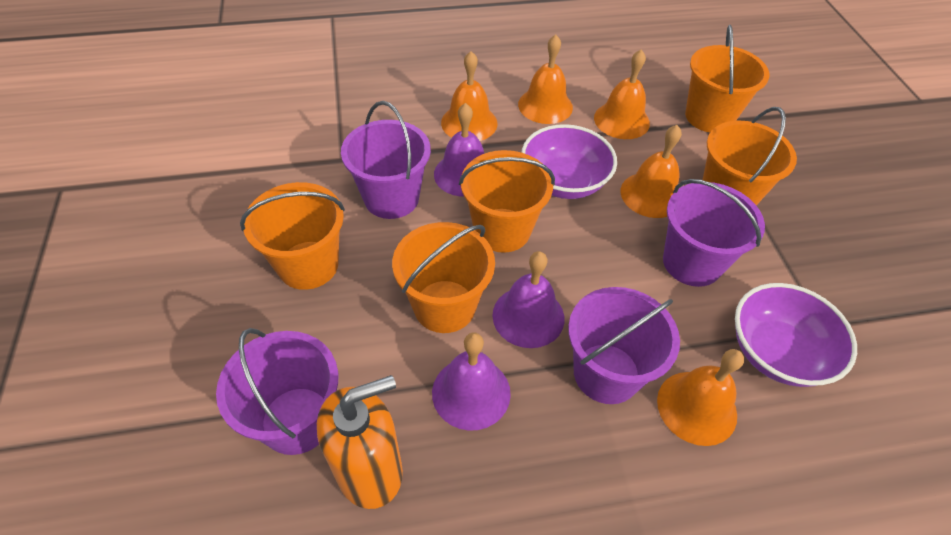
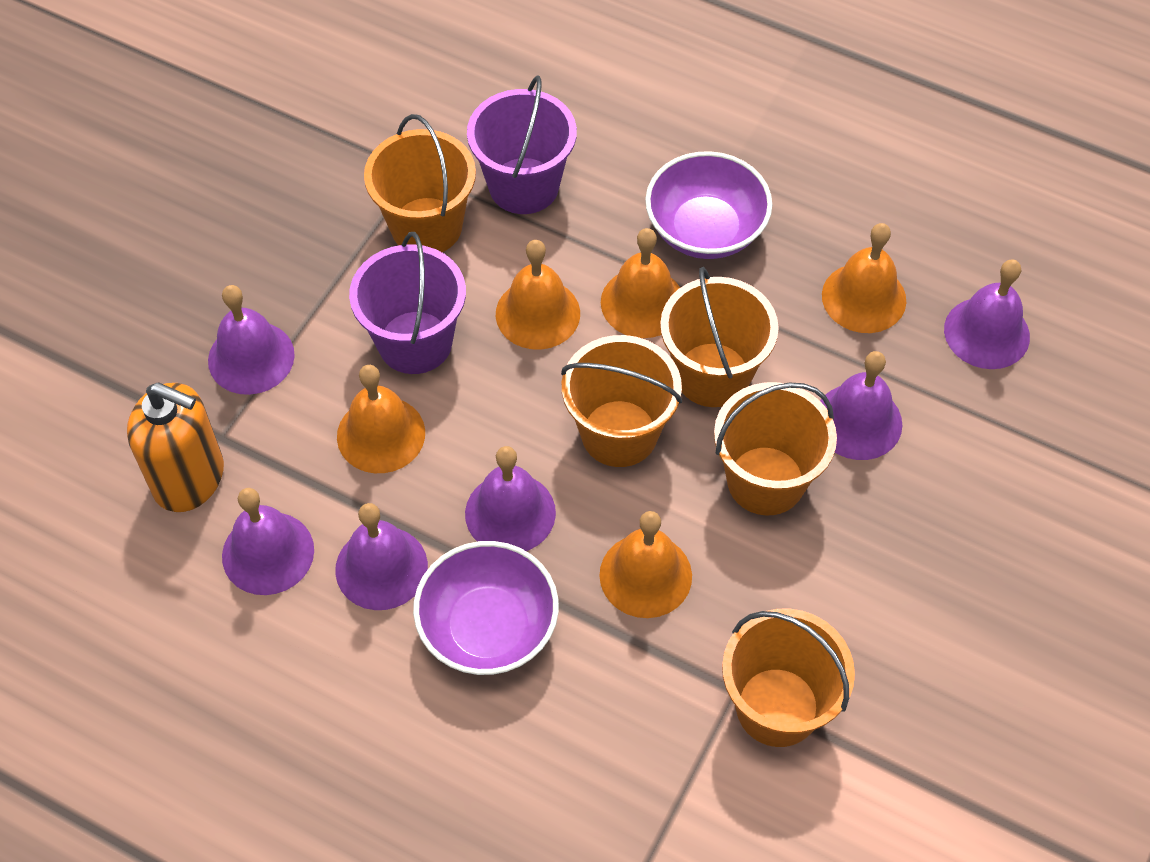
purple bell: 3 -> 6
purple bucket: 4 -> 2

